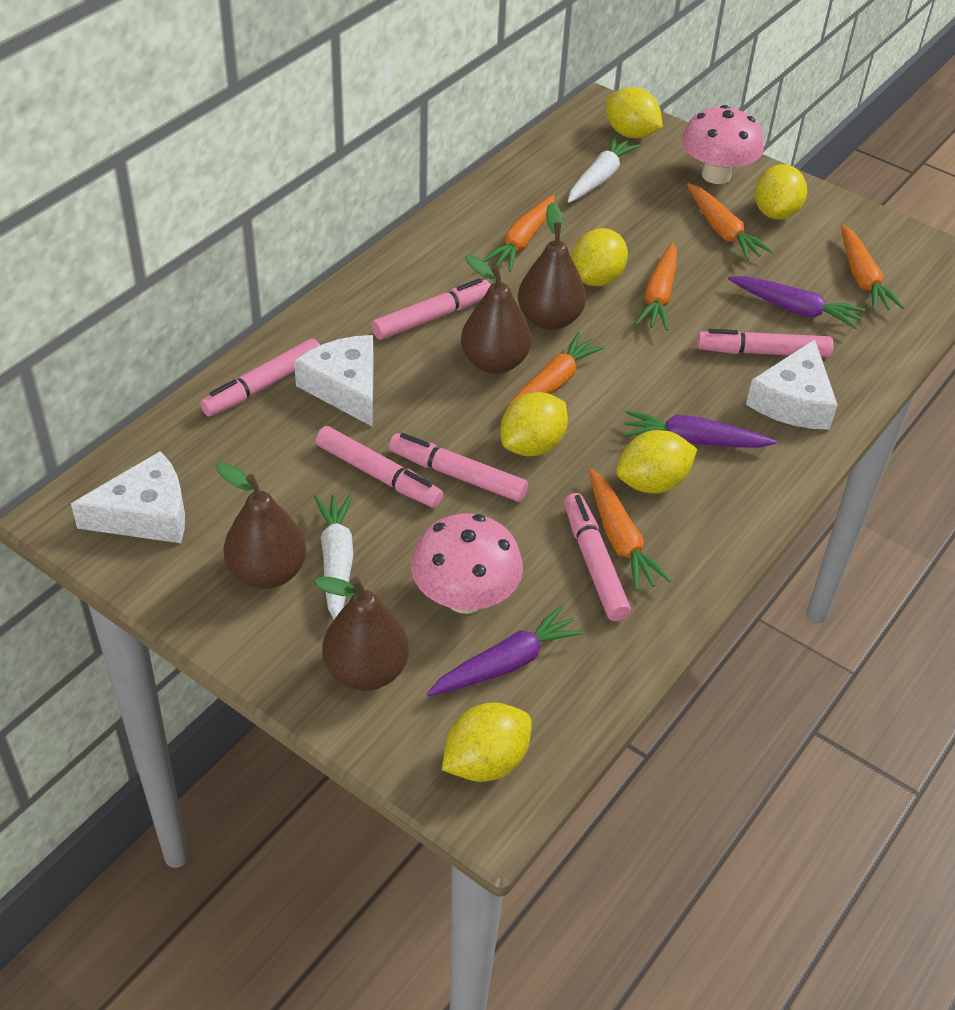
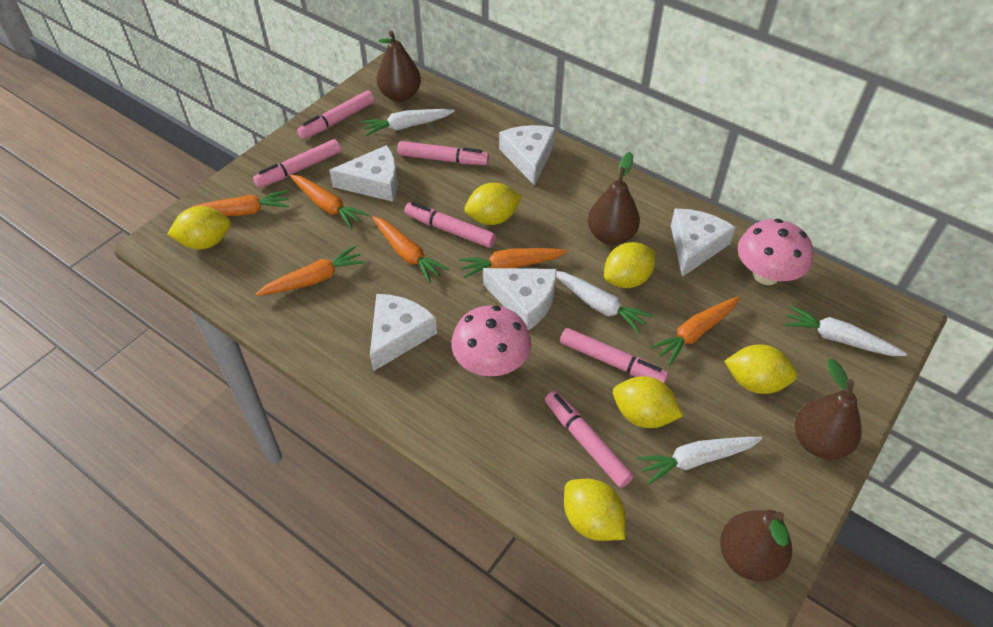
purple carrot: 3 -> 0
white carrot: 2 -> 4
white cheese: 3 -> 5

